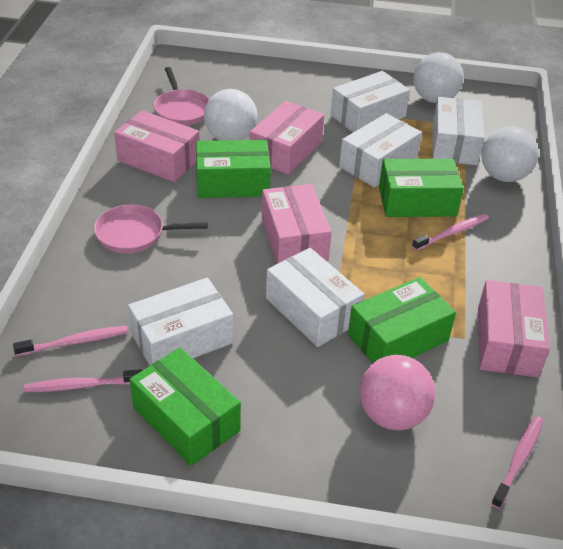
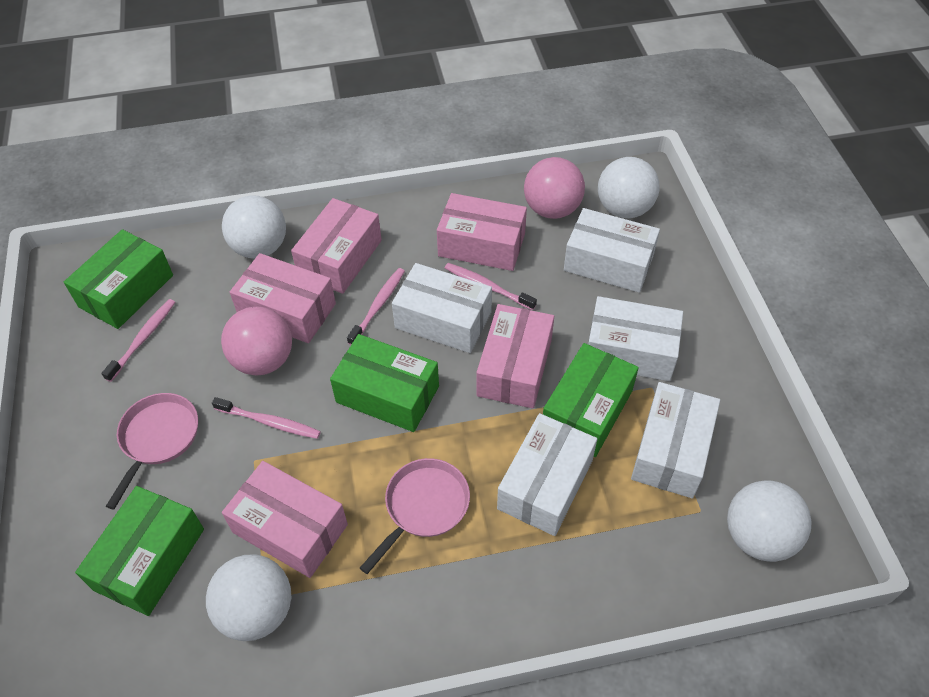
pink ball: 1 -> 2
pink box: 4 -> 5
white ball: 3 -> 4

